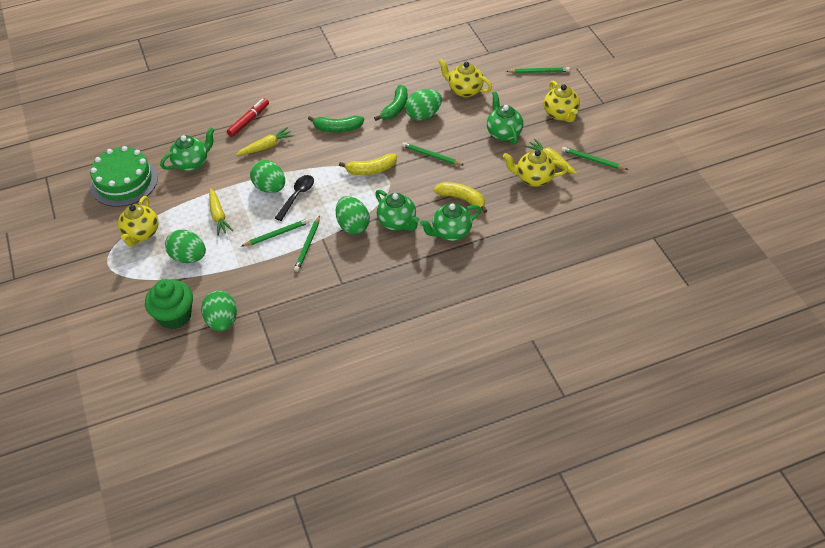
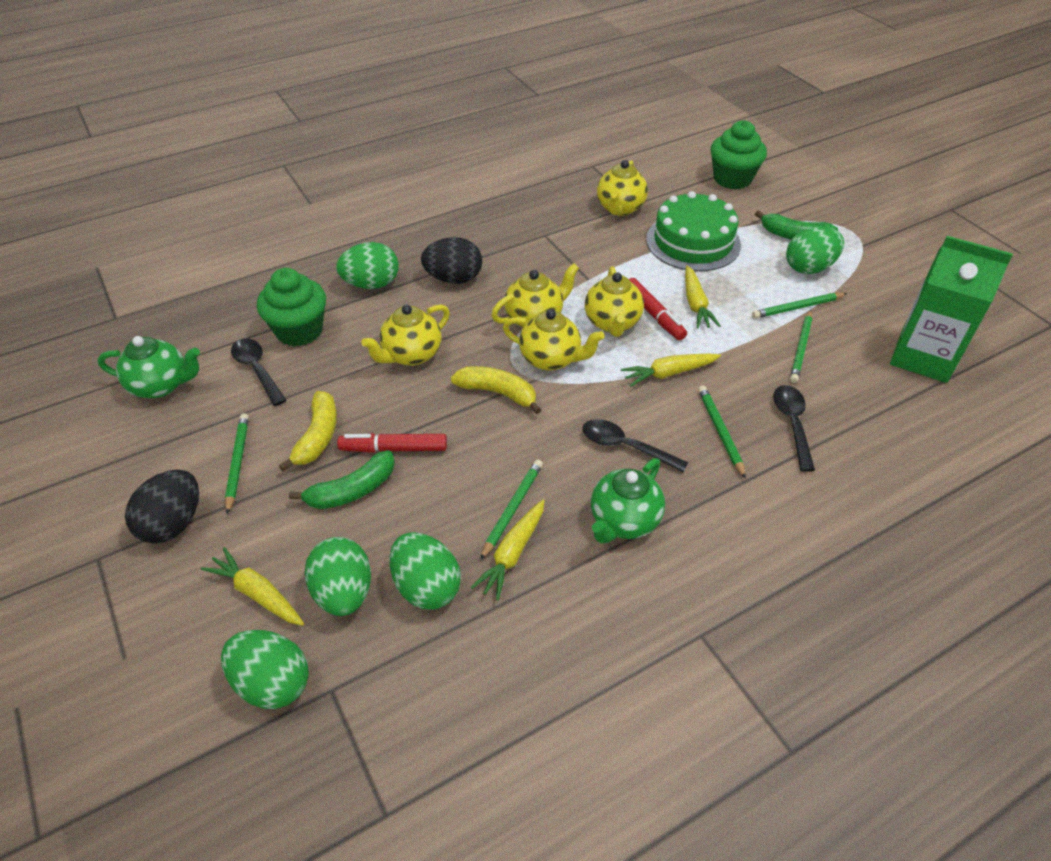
black egg: 0 -> 2
black spoon: 1 -> 3
green carton: 0 -> 1
green cupcake: 1 -> 2
green teapot: 4 -> 2
red marker: 1 -> 2
yellow carrot: 3 -> 4
yellow teapot: 4 -> 5

